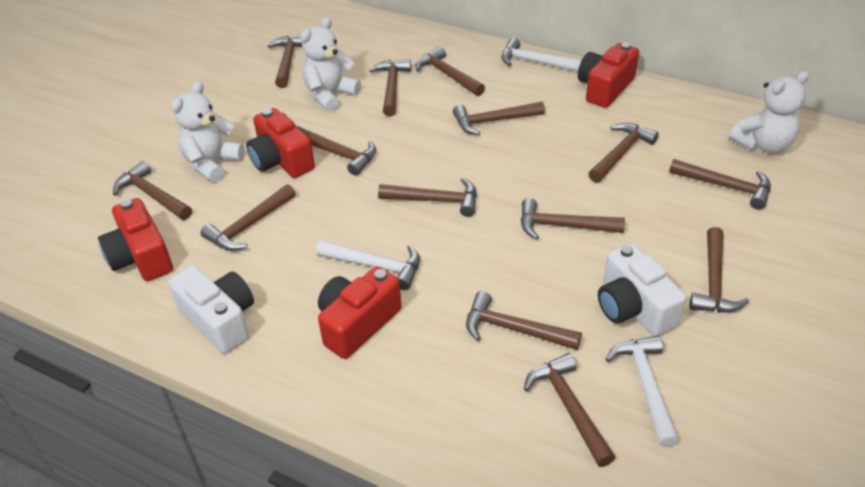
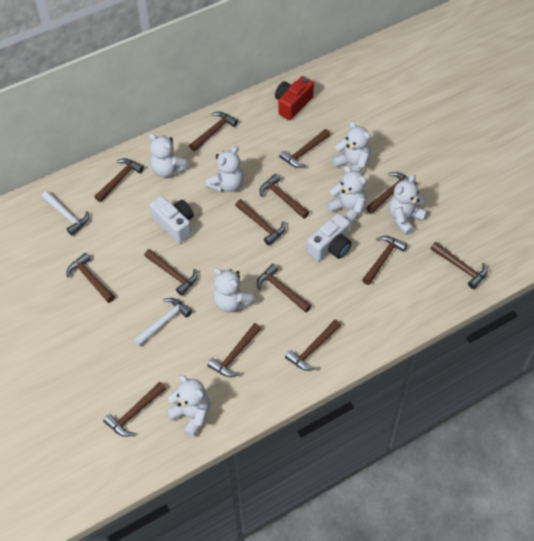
red camera: 4 -> 1
white hammer: 3 -> 2
white teddy bear: 3 -> 7

